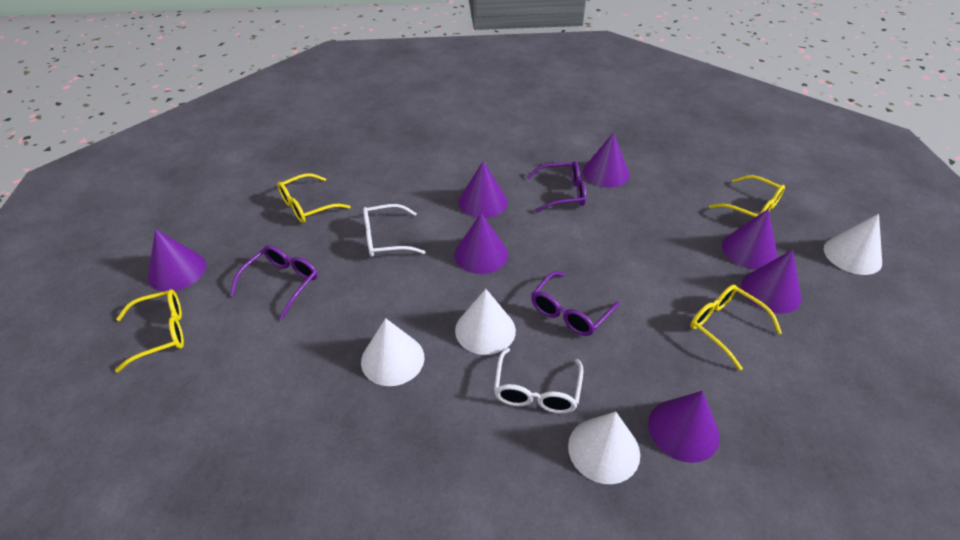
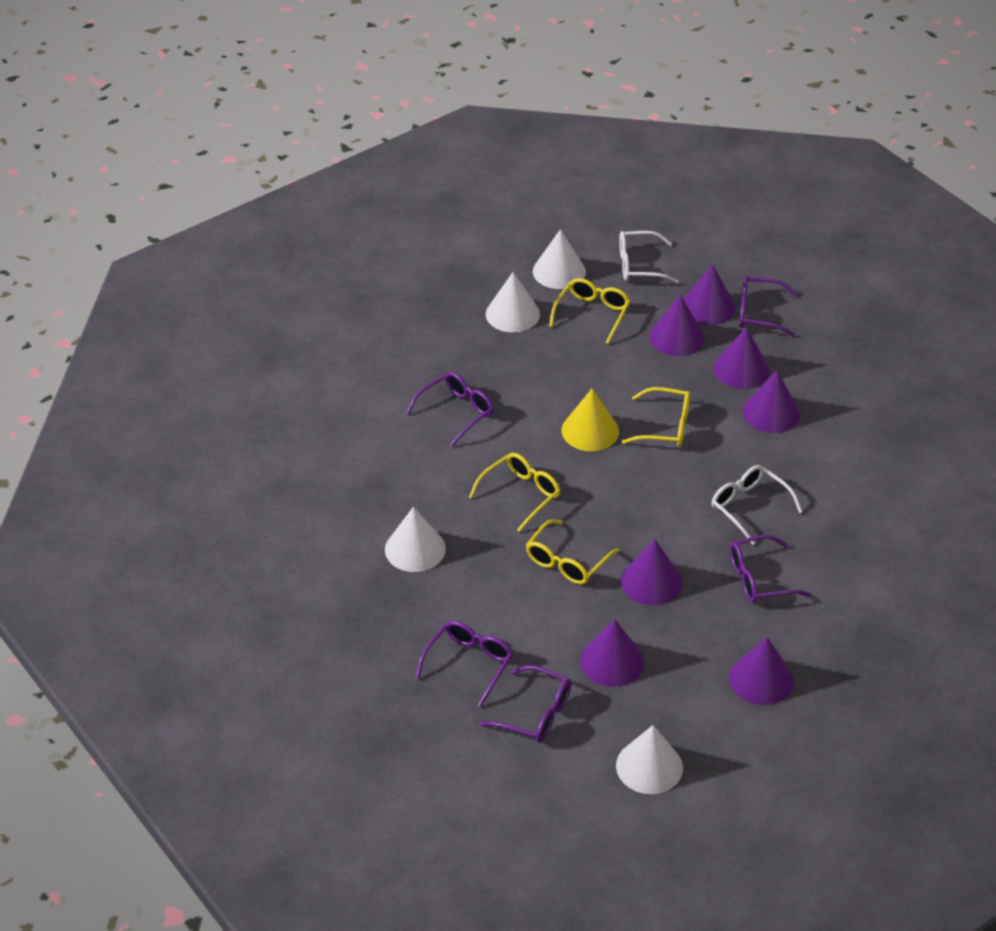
purple glasses: 3 -> 5
yellow cone: 0 -> 1

